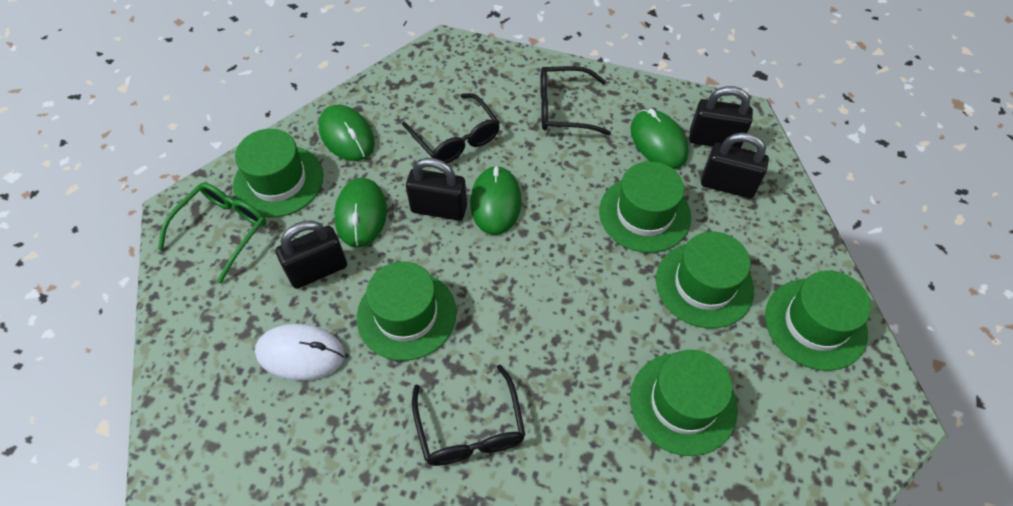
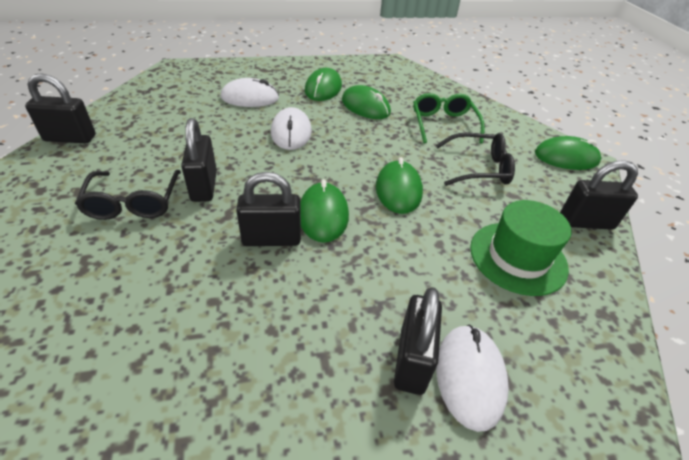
black glasses: 3 -> 2
black padlock: 4 -> 5
green hat: 6 -> 1
green mouse: 4 -> 5
white mouse: 1 -> 3

